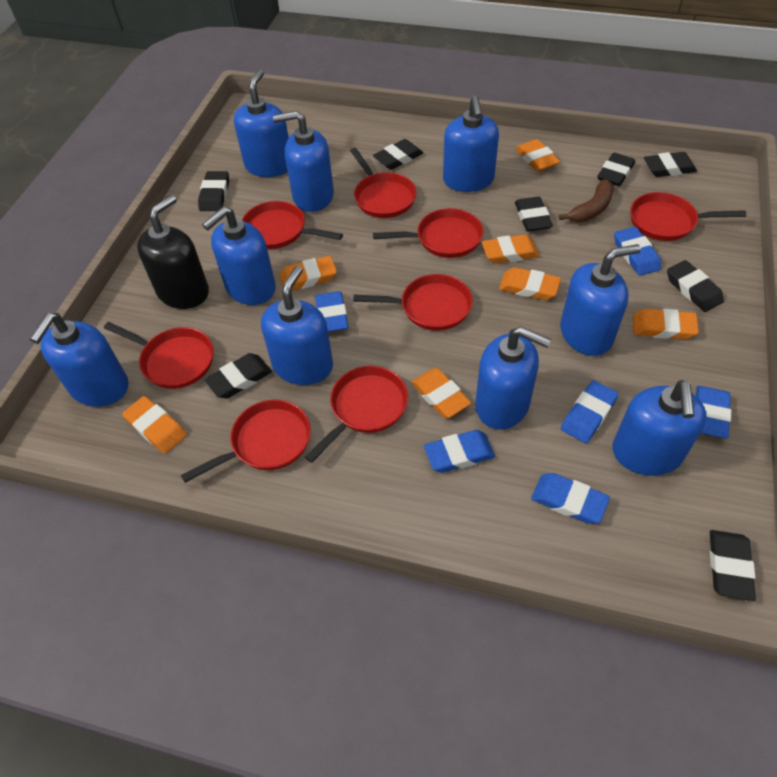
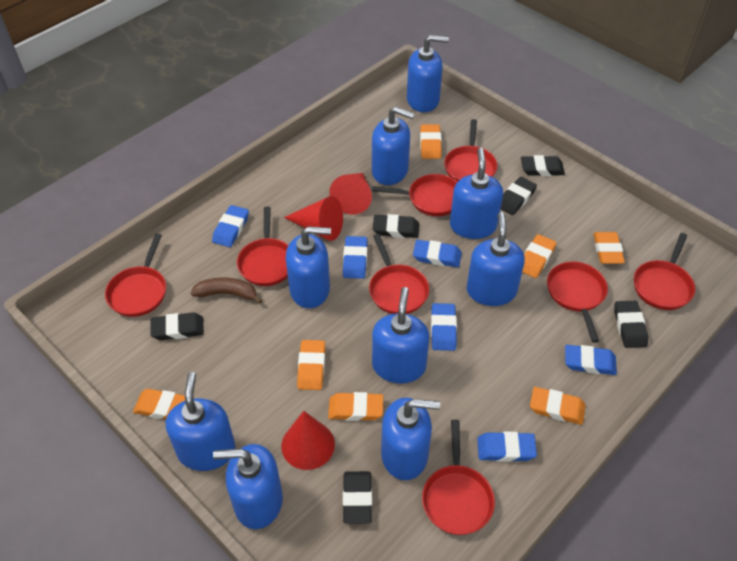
black eraser: 8 -> 6
black soap dispenser: 1 -> 0
red cone: 0 -> 3

